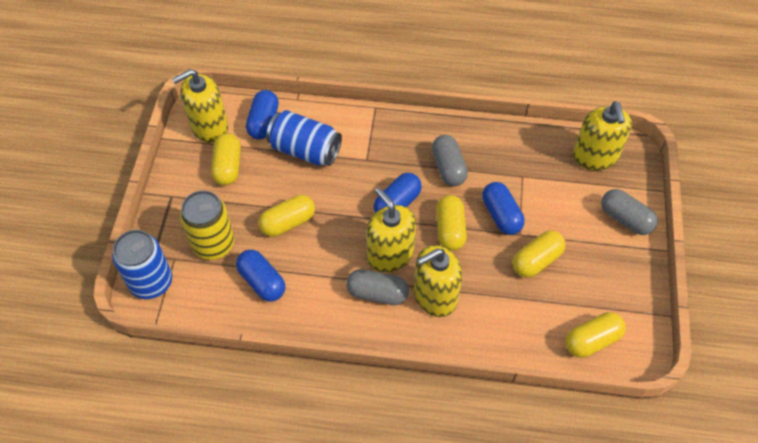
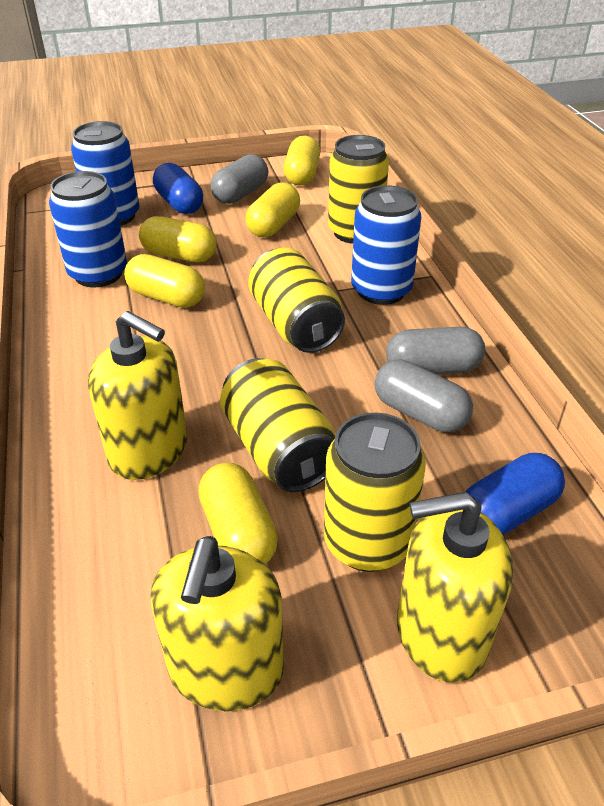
blue can: 2 -> 3
blue capsule: 4 -> 2
yellow can: 1 -> 4
yellow soap dispenser: 4 -> 3

